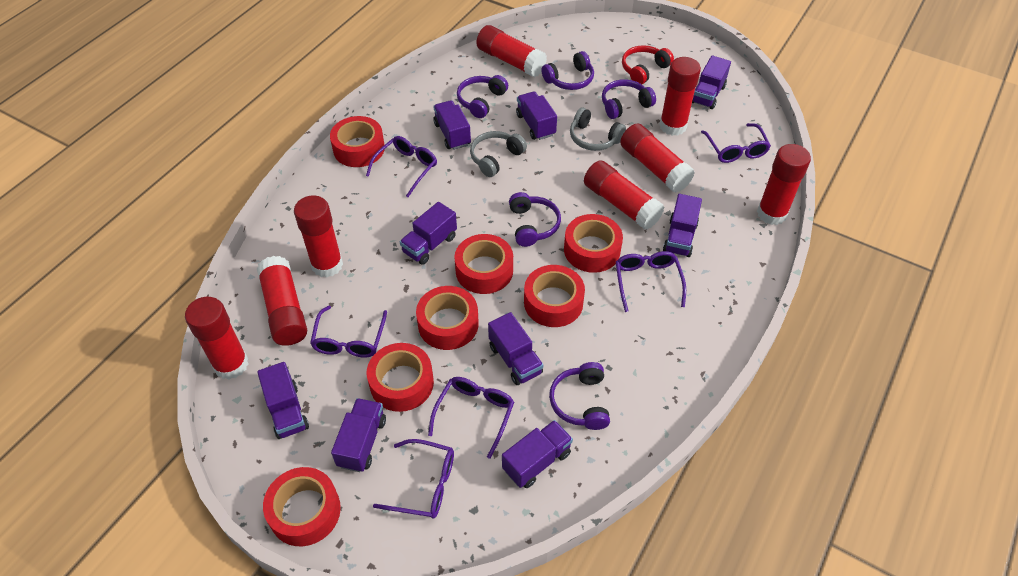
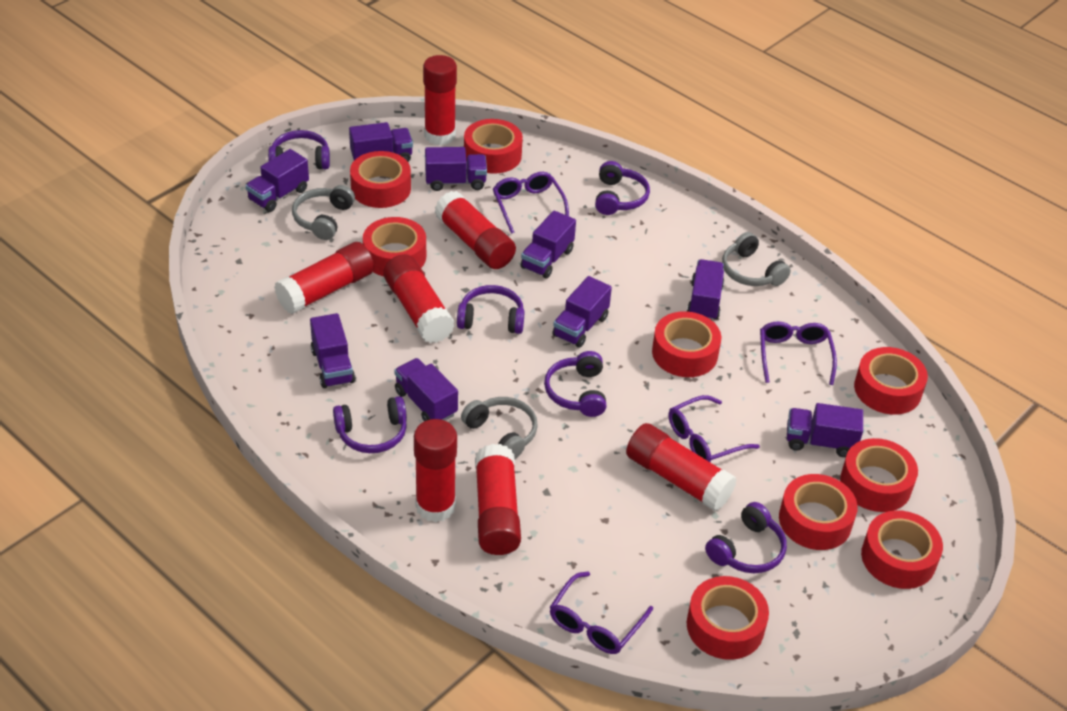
grey headphones: 2 -> 3
purple glasses: 6 -> 4
purple headphones: 5 -> 6
red glue stick: 8 -> 7
red headphones: 1 -> 0
red tape: 7 -> 9

